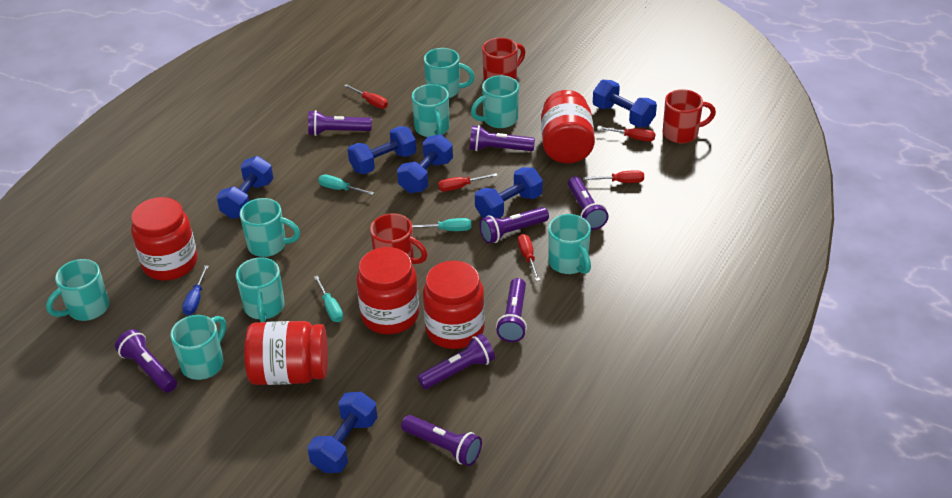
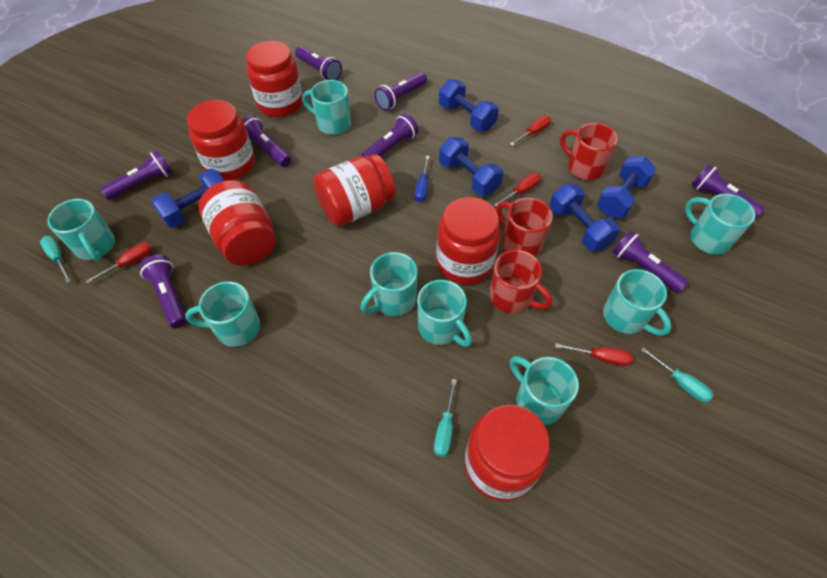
blue dumbbell: 6 -> 5
red jar: 5 -> 6
red screwdriver: 5 -> 4

